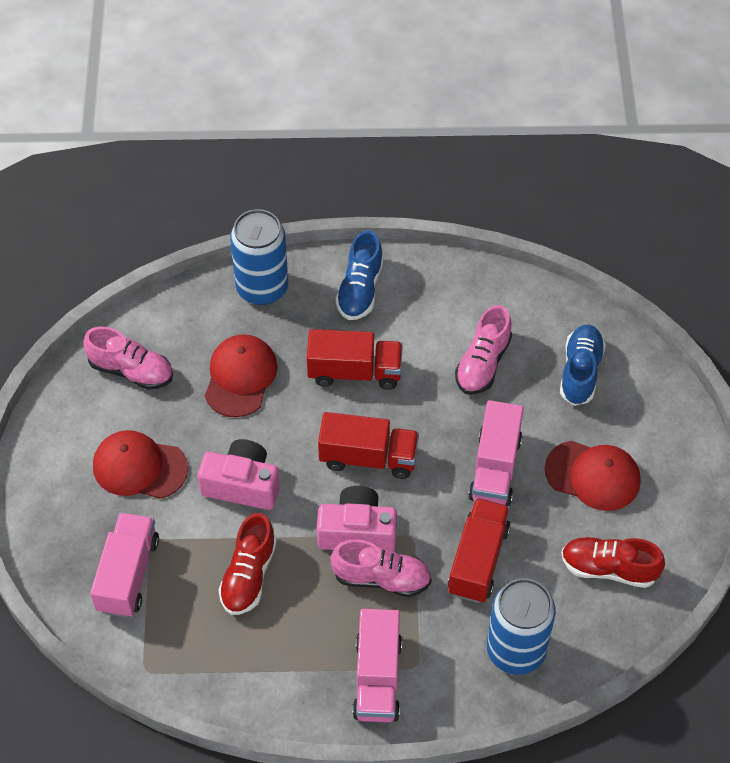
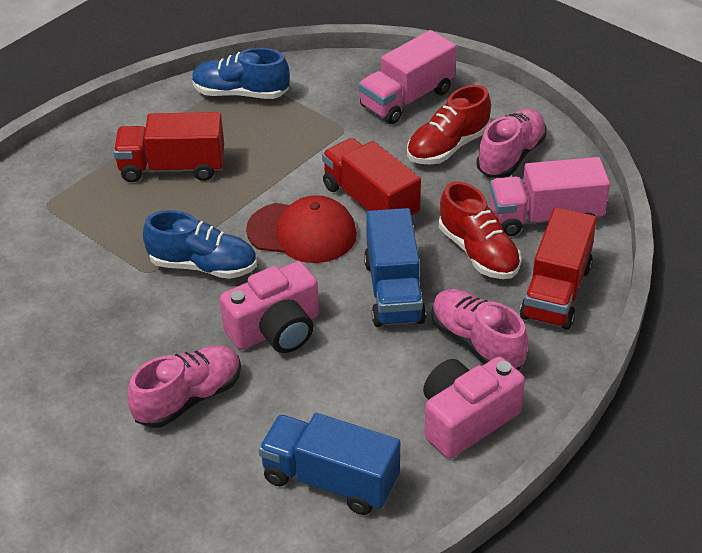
blue can: 2 -> 0
blue truck: 0 -> 2
pink truck: 3 -> 2
red cap: 3 -> 1

